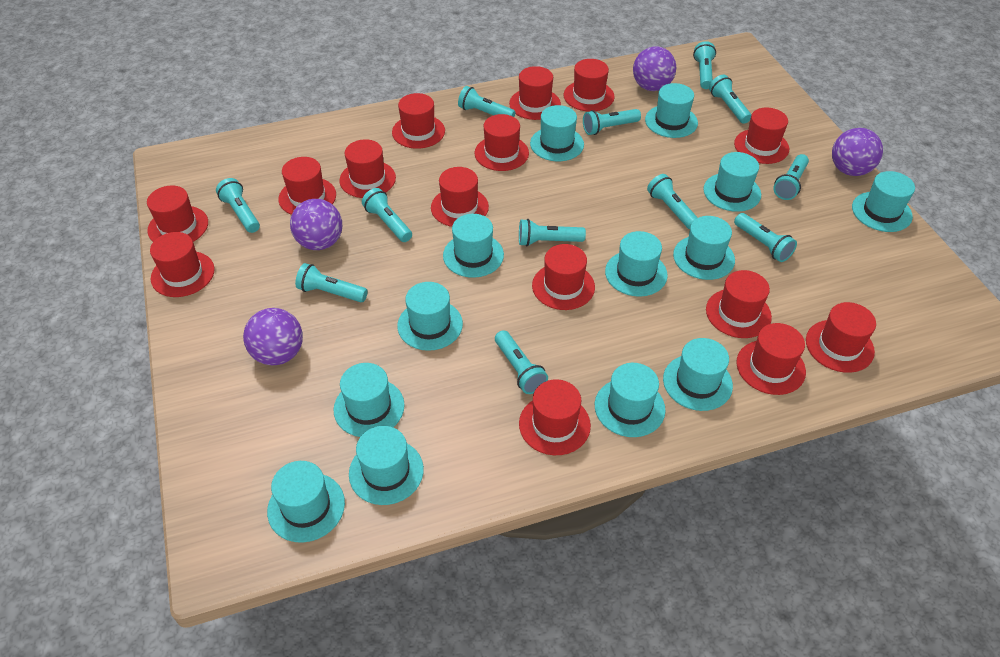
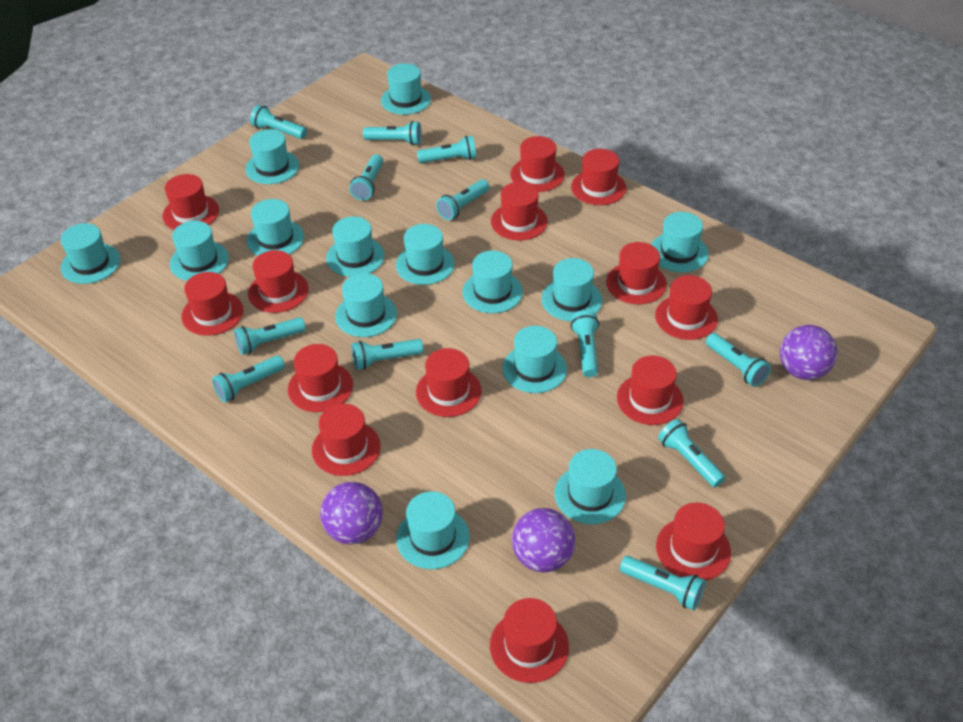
purple ball: 4 -> 3
red hat: 15 -> 14
turquoise hat: 13 -> 14

